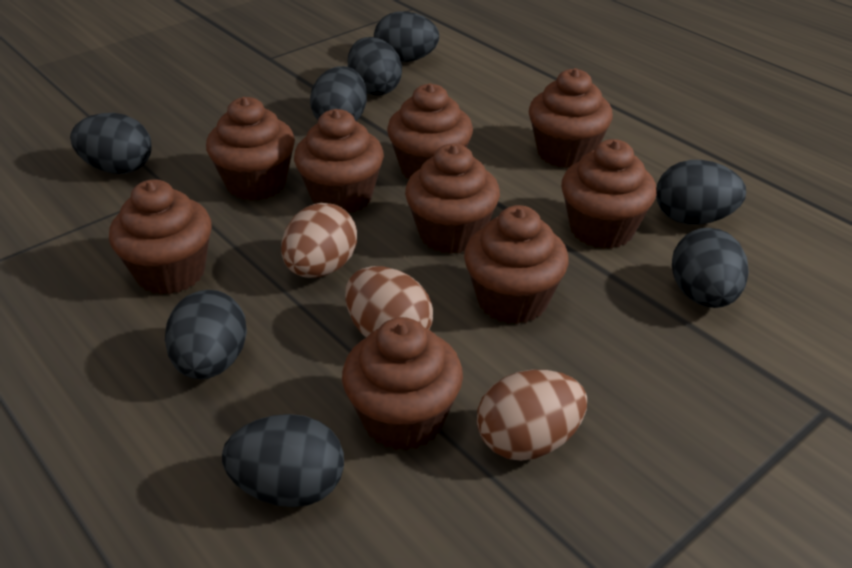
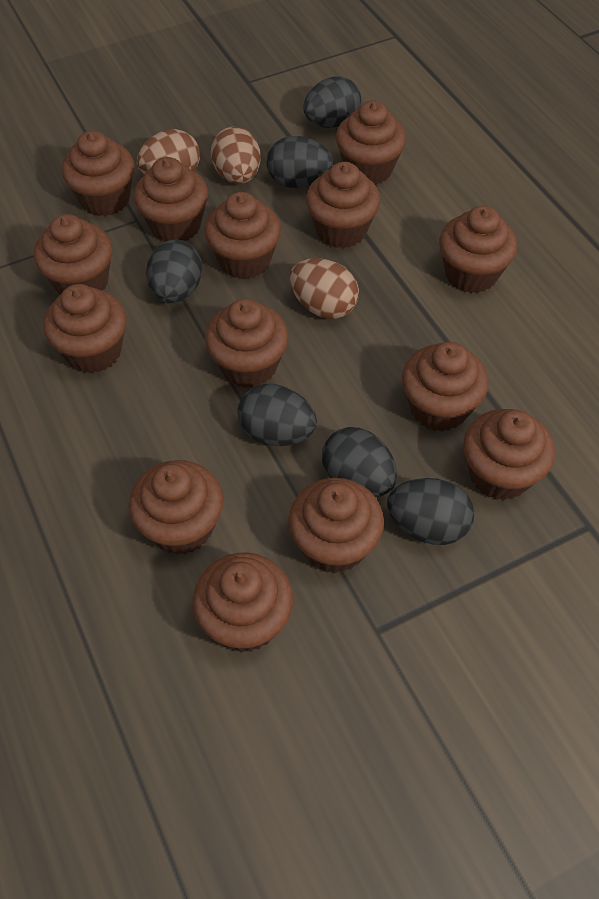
black egg: 8 -> 6
brown cupcake: 9 -> 14

